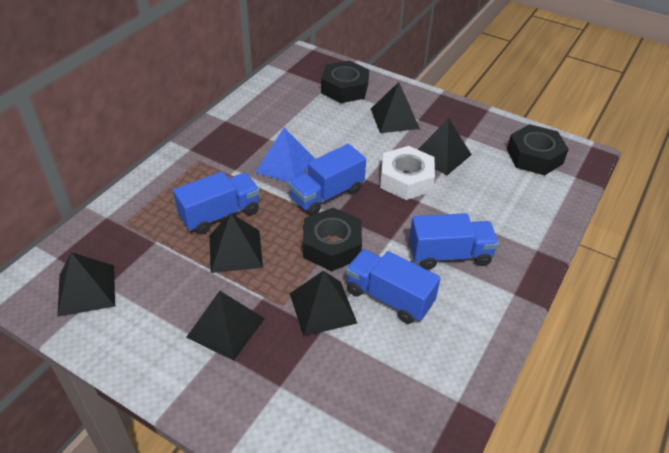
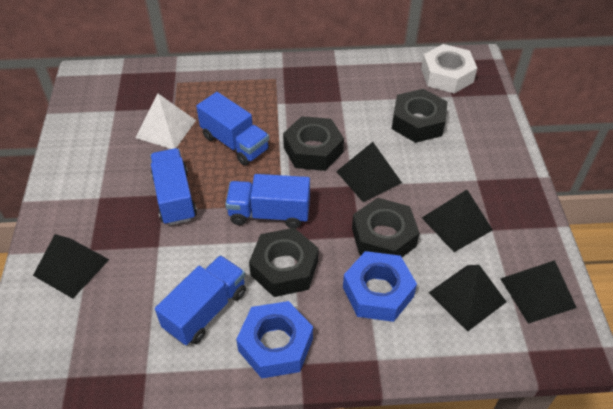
black nut: 3 -> 4
black pyramid: 6 -> 5
blue nut: 0 -> 2
blue pyramid: 1 -> 0
white pyramid: 0 -> 1

